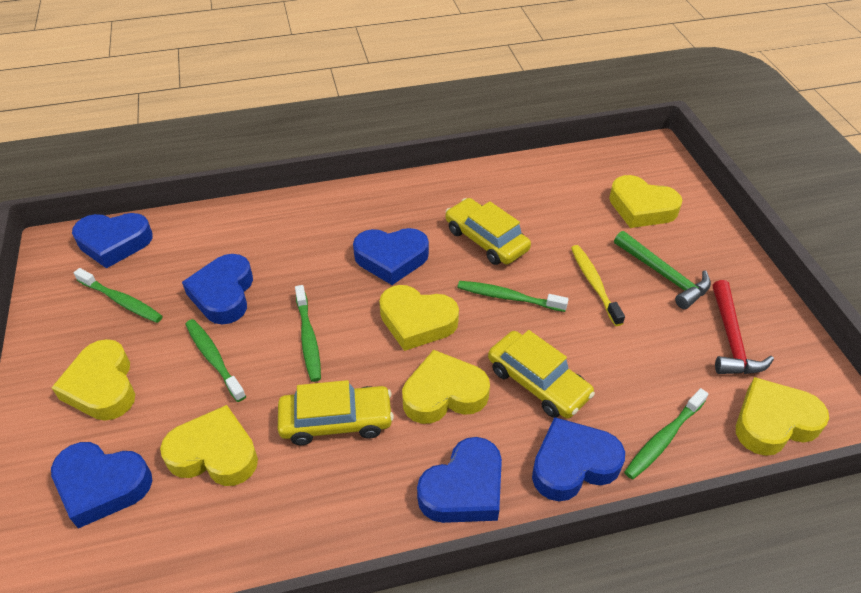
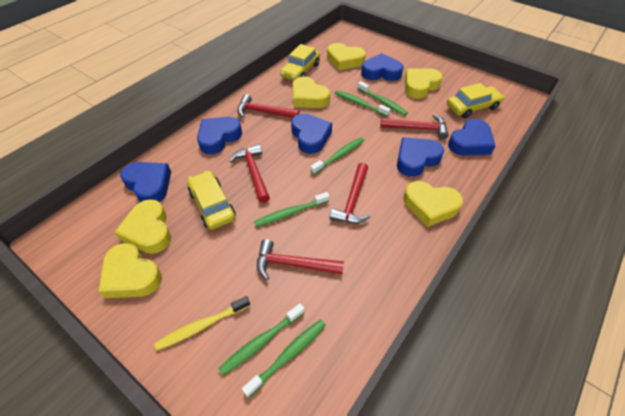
green hammer: 1 -> 0
green toothbrush: 5 -> 6
red hammer: 1 -> 5

